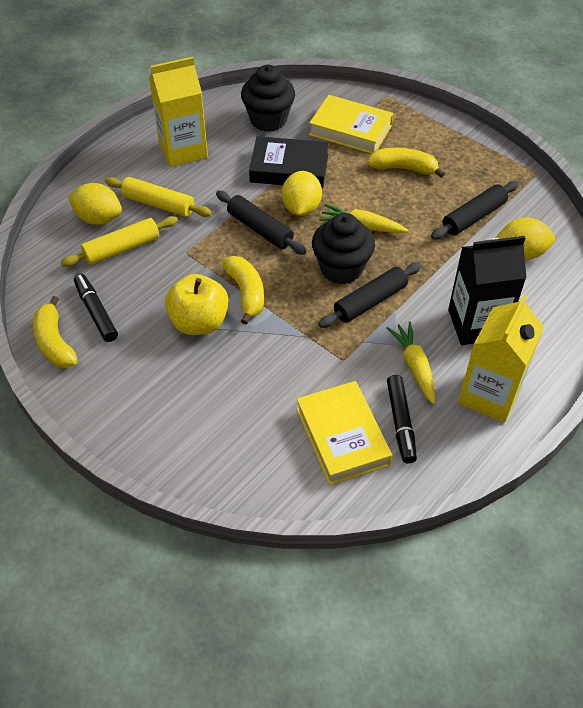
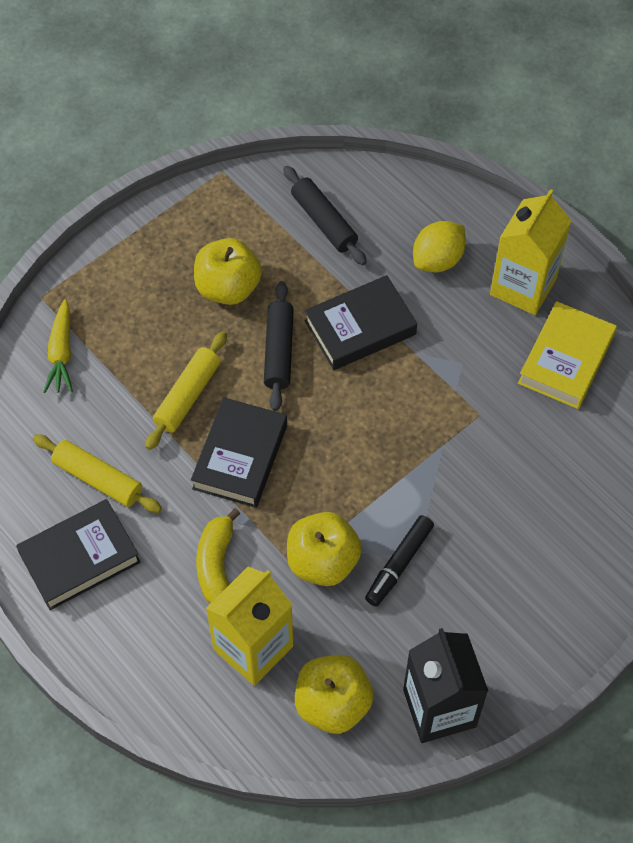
black book: 1 -> 3
black cupcake: 2 -> 0
black marker: 2 -> 1
black rolling pin: 3 -> 2
yellow apple: 1 -> 3
yellow banana: 3 -> 1
yellow book: 2 -> 1
yellow carrot: 2 -> 1
yellow lemon: 3 -> 1

